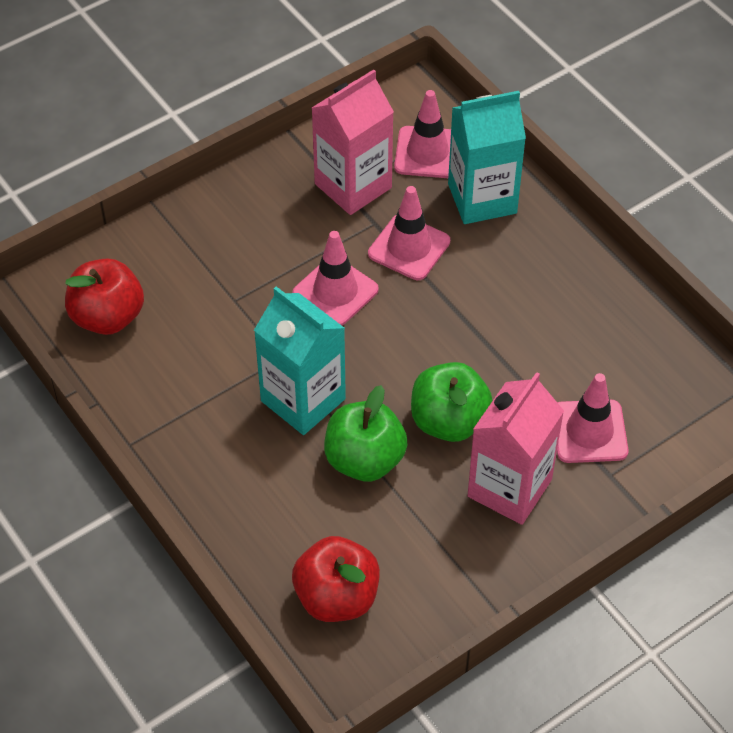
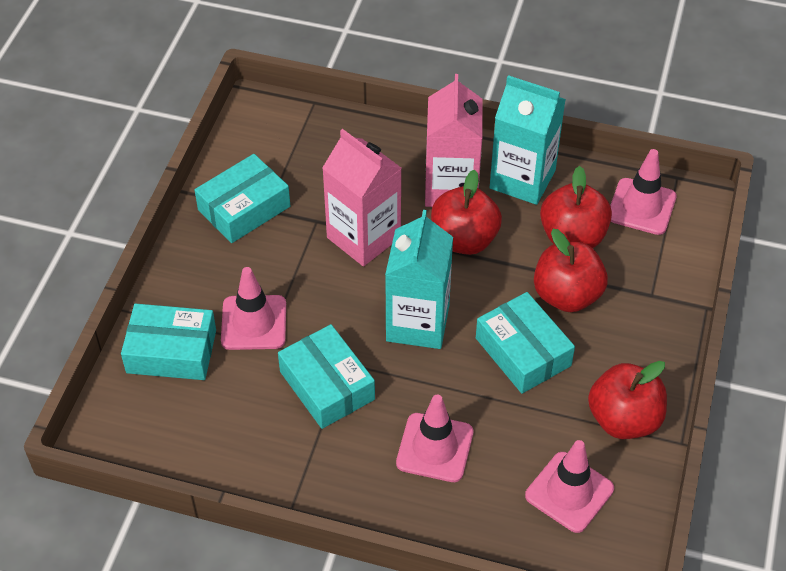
green apple: 2 -> 0
red apple: 2 -> 4
turquoise box: 0 -> 4

